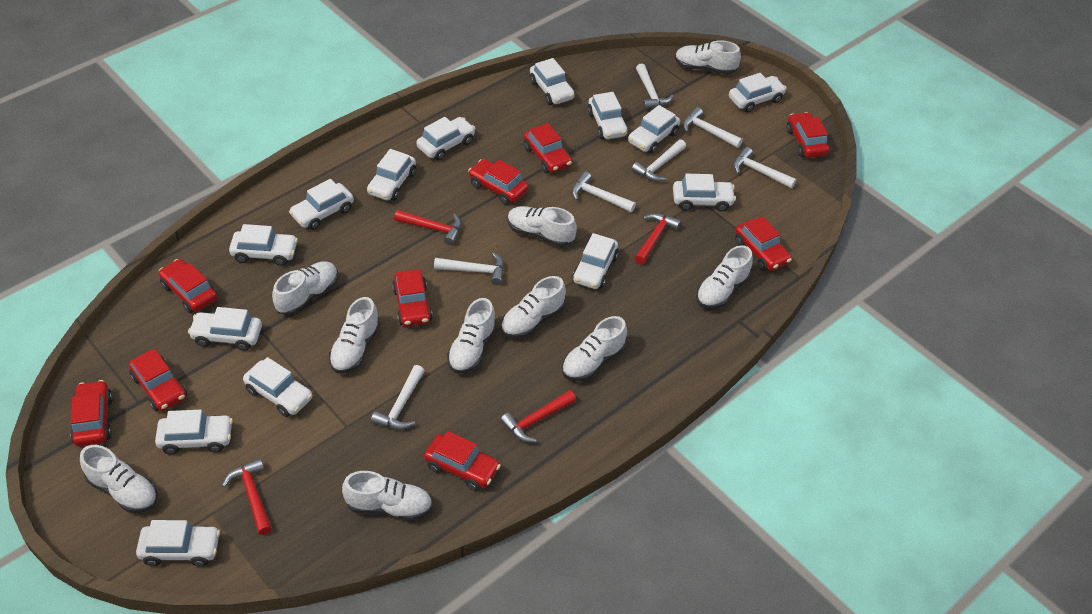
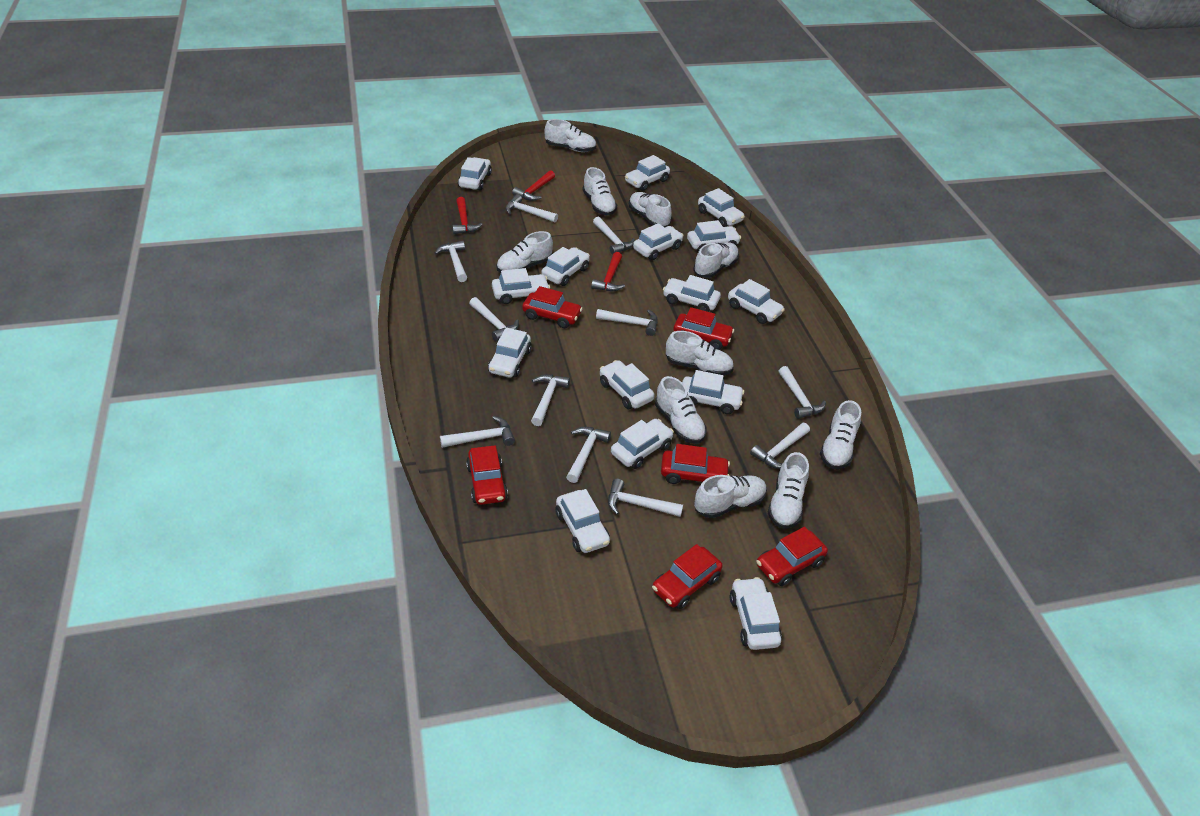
red car: 9 -> 6
red hammer: 4 -> 3
white car: 14 -> 15
white hammer: 7 -> 11

